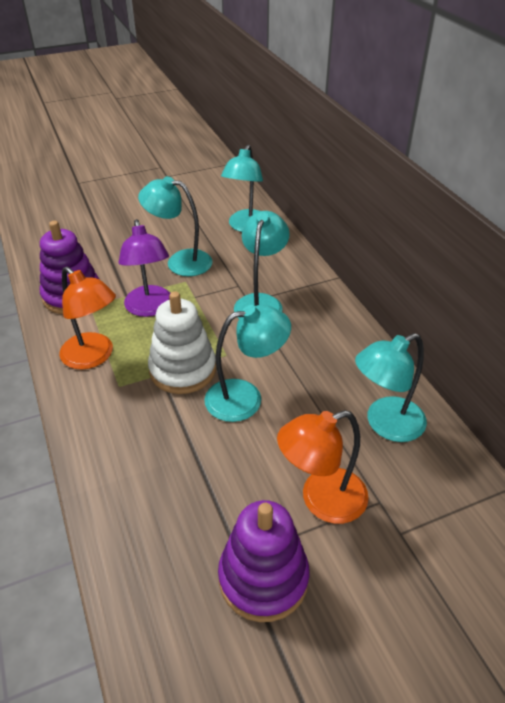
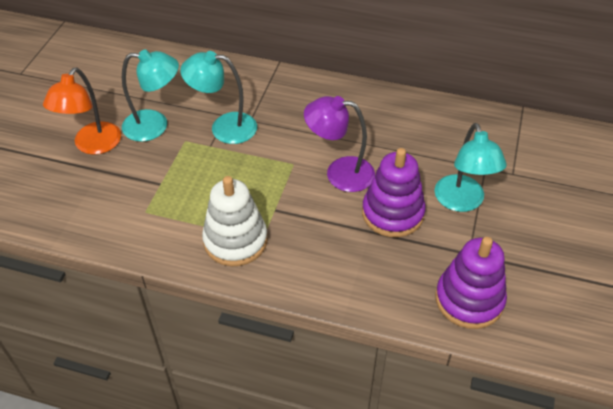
orange lamp: 2 -> 1
turquoise lamp: 5 -> 3

